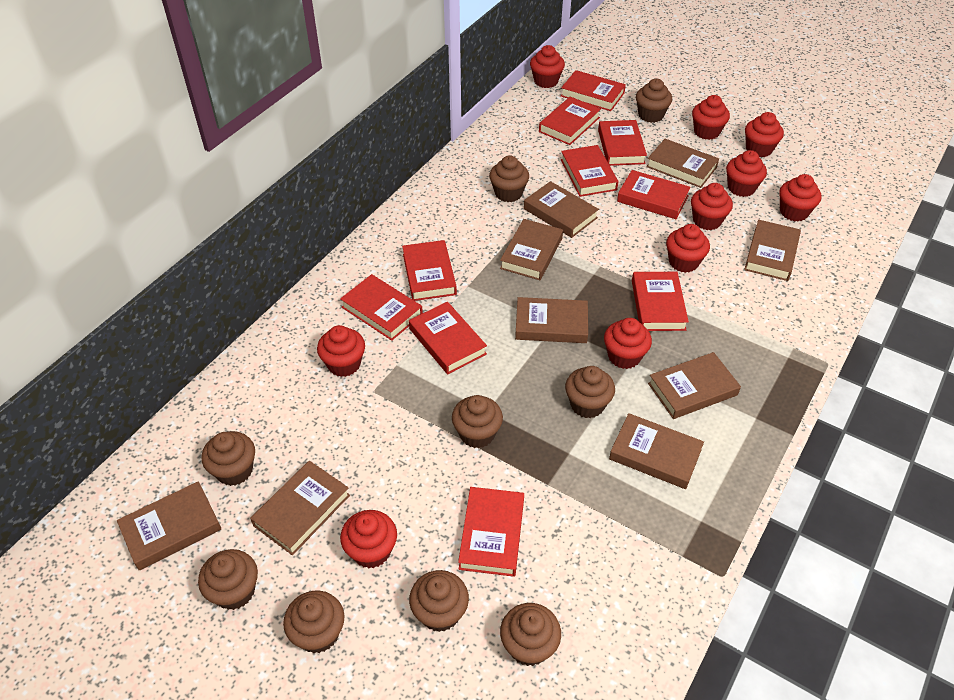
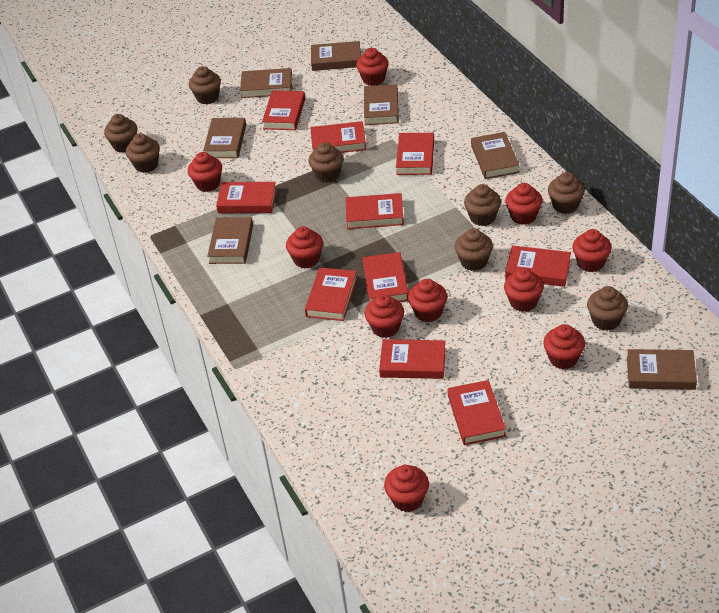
brown book: 9 -> 7
brown cupcake: 9 -> 8

